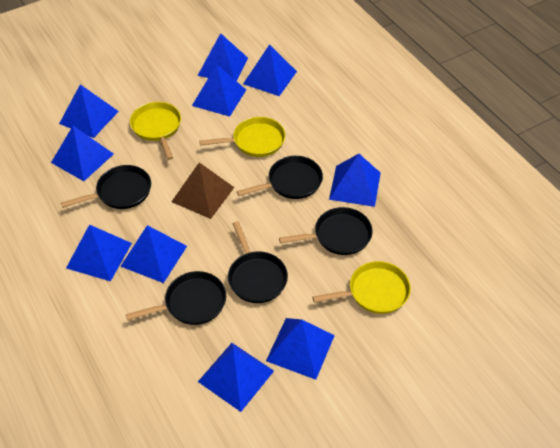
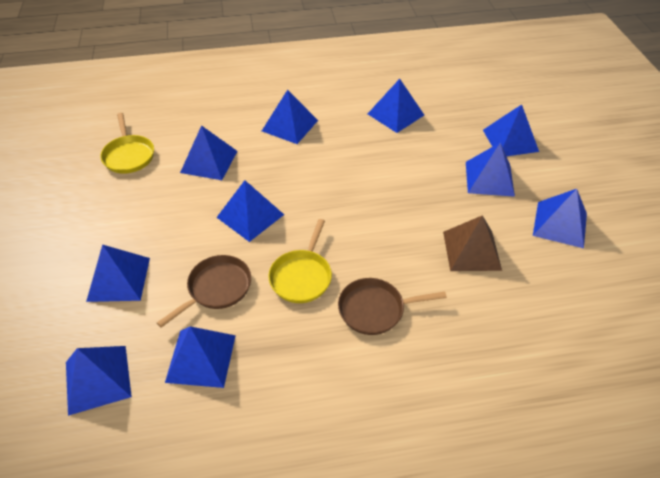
black pan: 5 -> 0
brown pan: 0 -> 2
yellow pan: 3 -> 2

